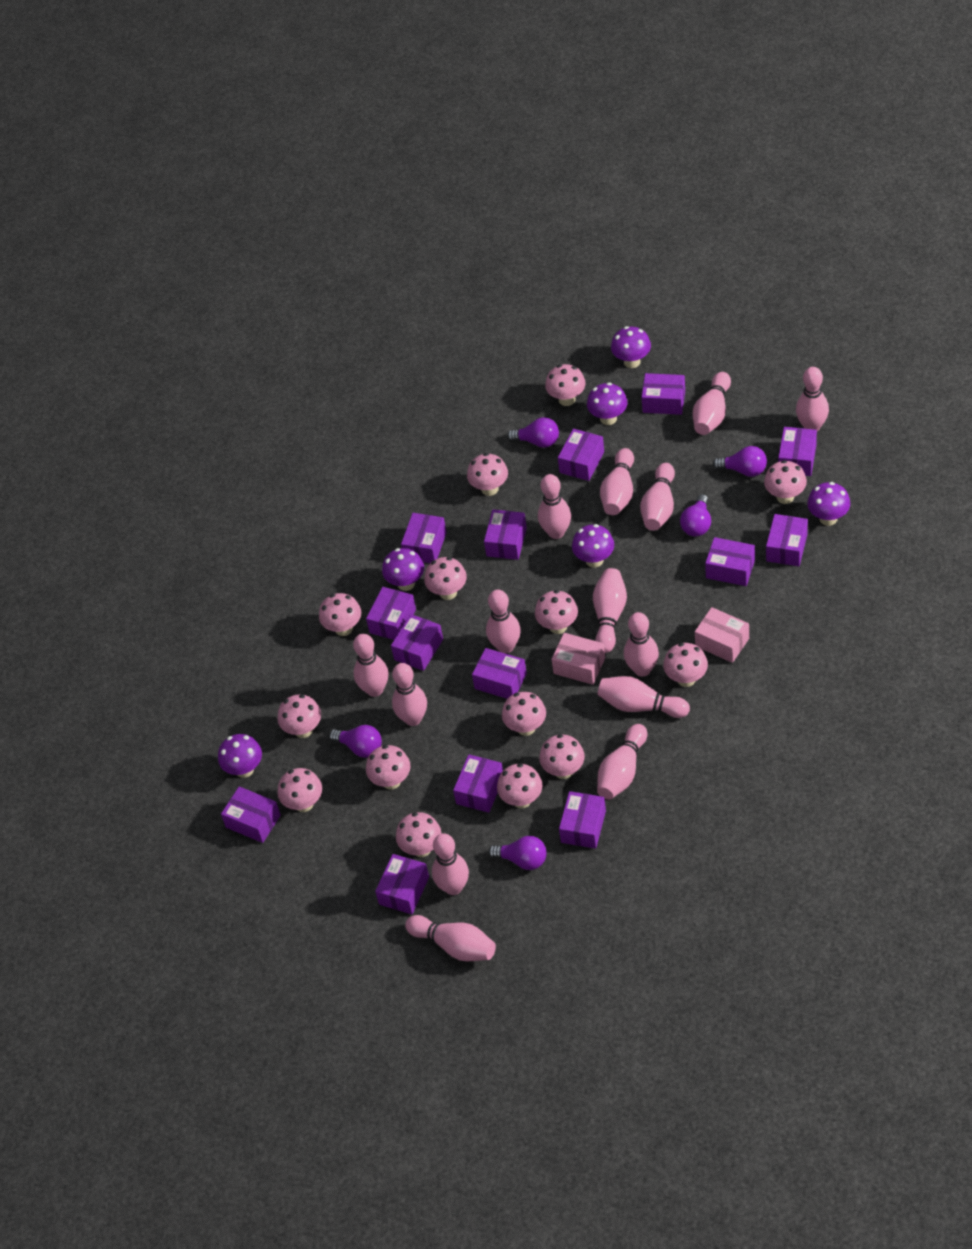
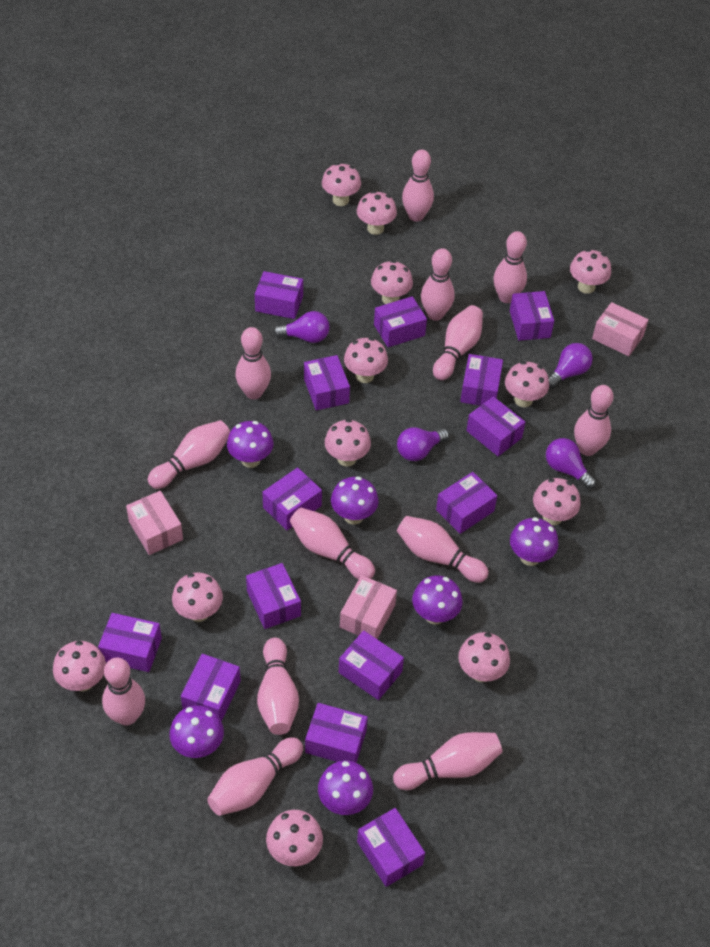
pink bowling pin: 14 -> 13
pink box: 2 -> 3
pink mushroom: 14 -> 12
purple light bulb: 5 -> 4

